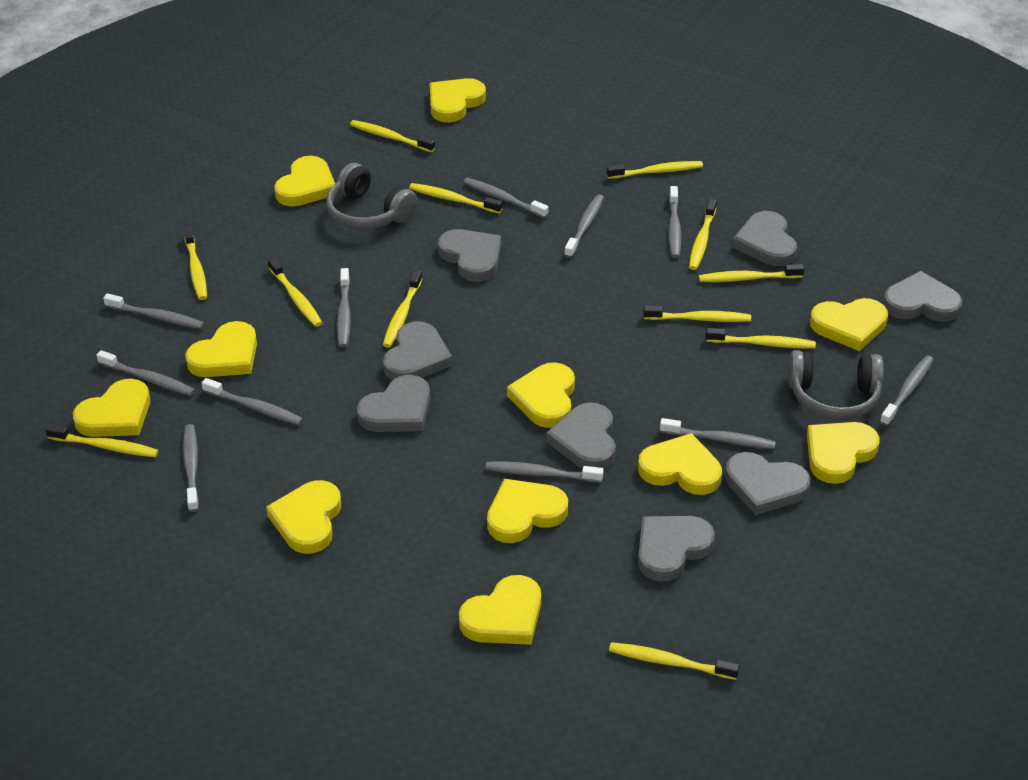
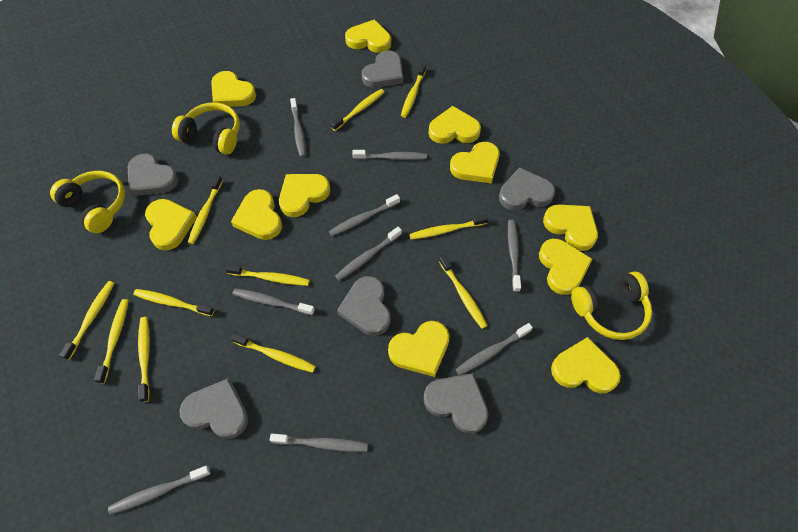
grey headphones: 2 -> 0
grey heart: 8 -> 6
grey toothbrush: 11 -> 9
yellow headphones: 0 -> 3
yellow toothbrush: 12 -> 11

